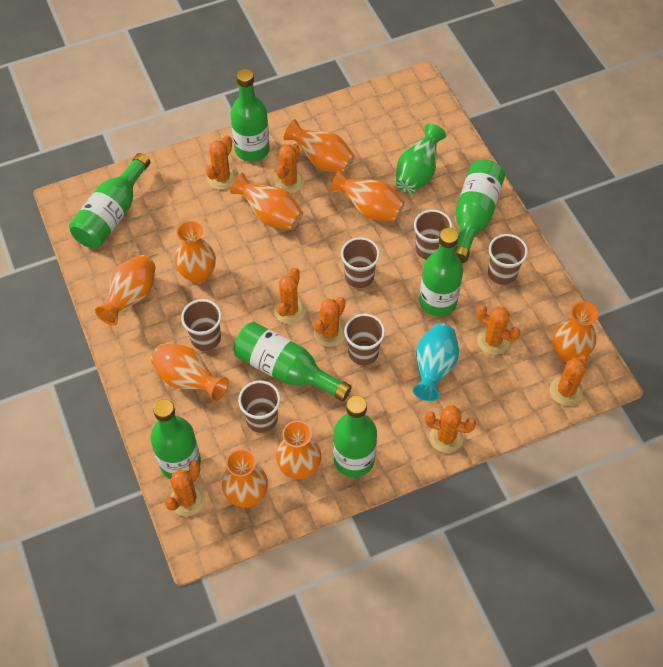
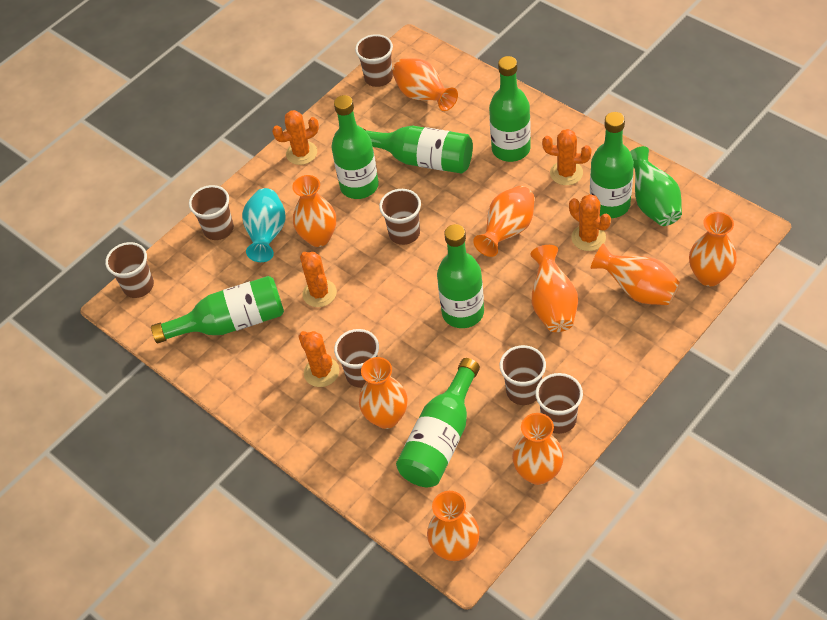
brown cup: 6 -> 7
orange cactus: 8 -> 5

